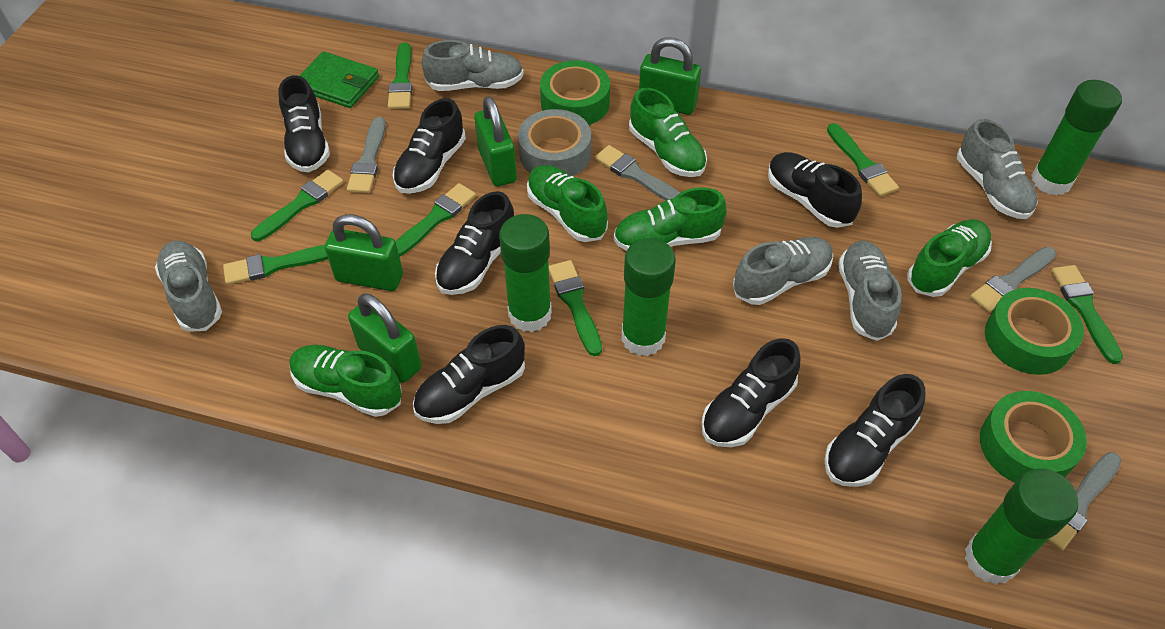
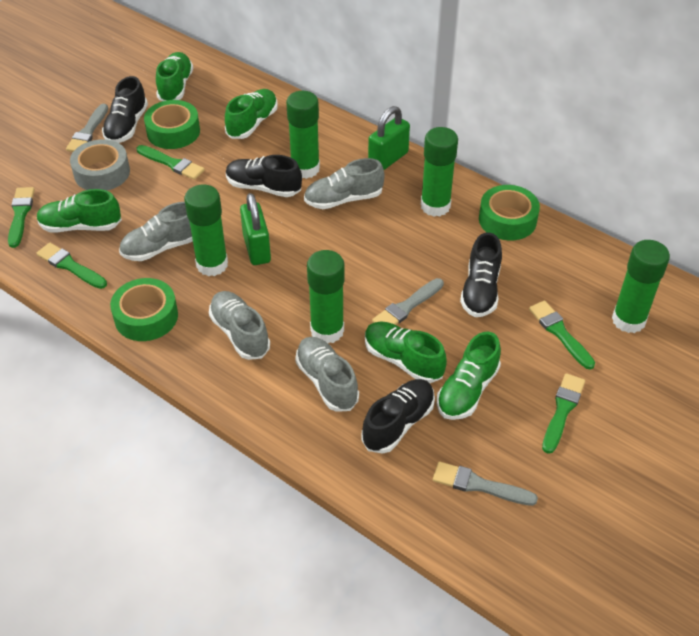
black shoe: 7 -> 4
green brush: 7 -> 5
green glue stick: 4 -> 5
green padlock: 4 -> 2
green wallet: 1 -> 0
grey brush: 4 -> 3
grey shoe: 5 -> 4

